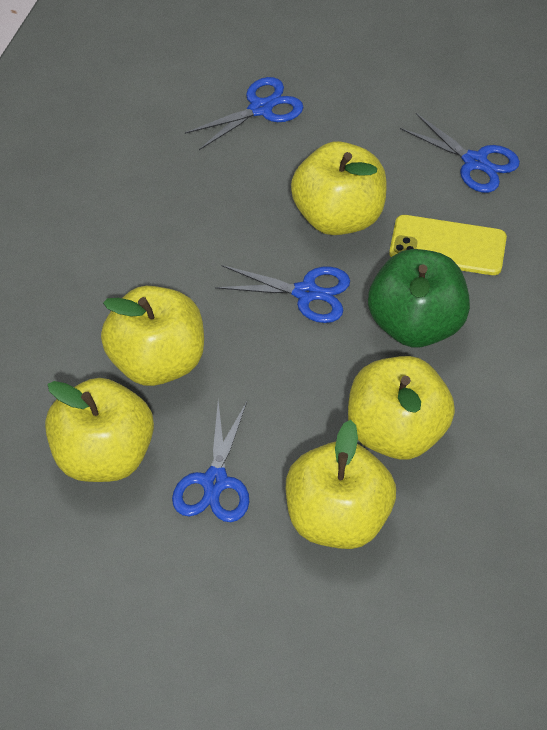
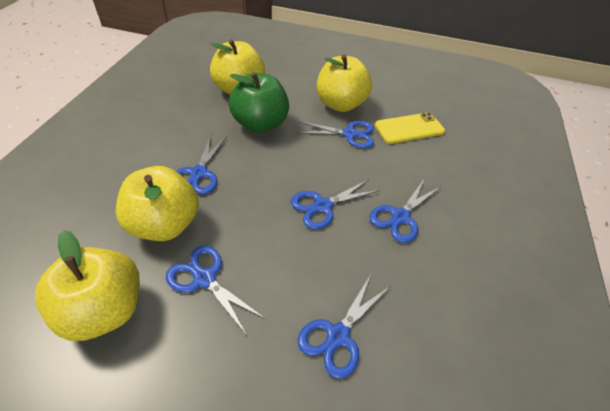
blue scissors: 4 -> 6
yellow apple: 5 -> 4

